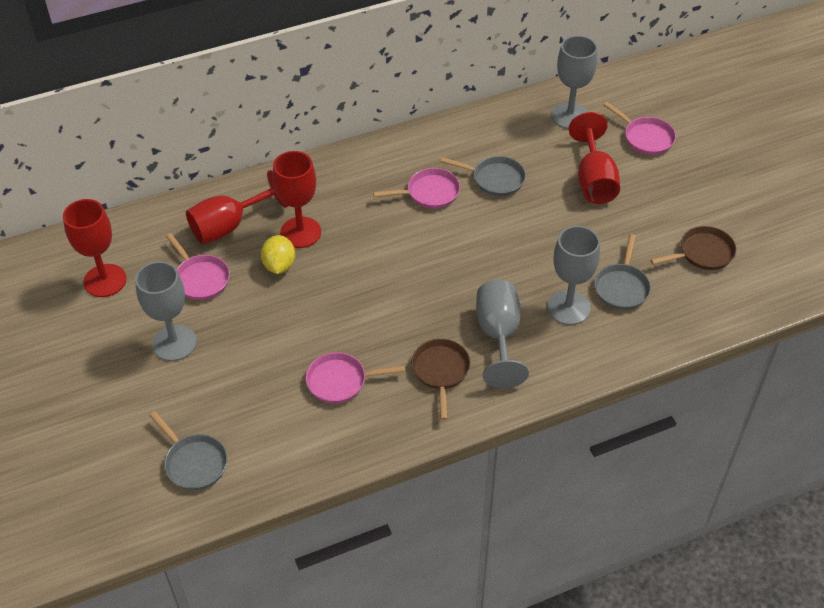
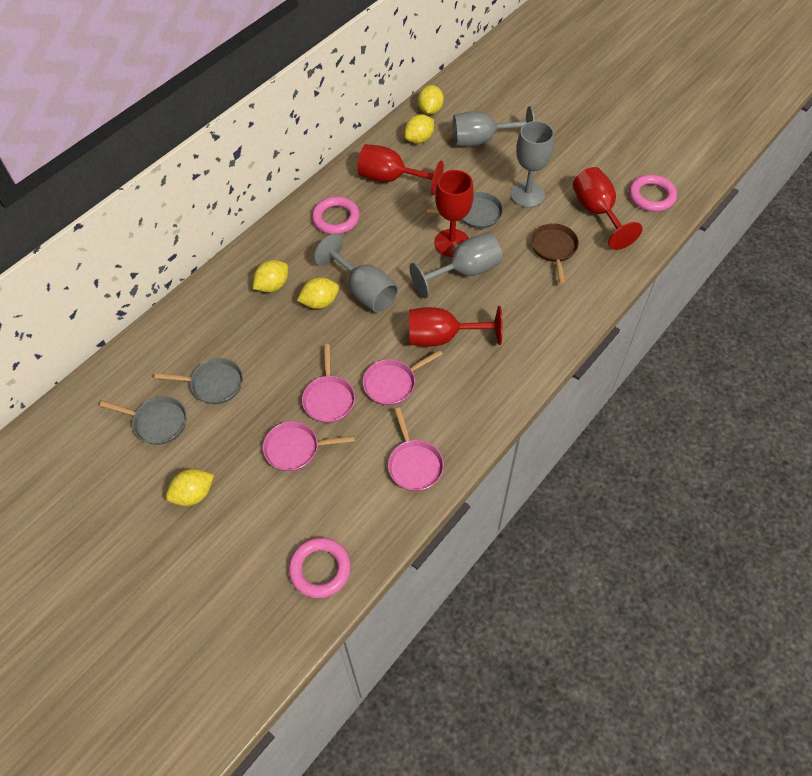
brown pan: 2 -> 1
pink ring: 0 -> 3
yellow lemon: 1 -> 5

